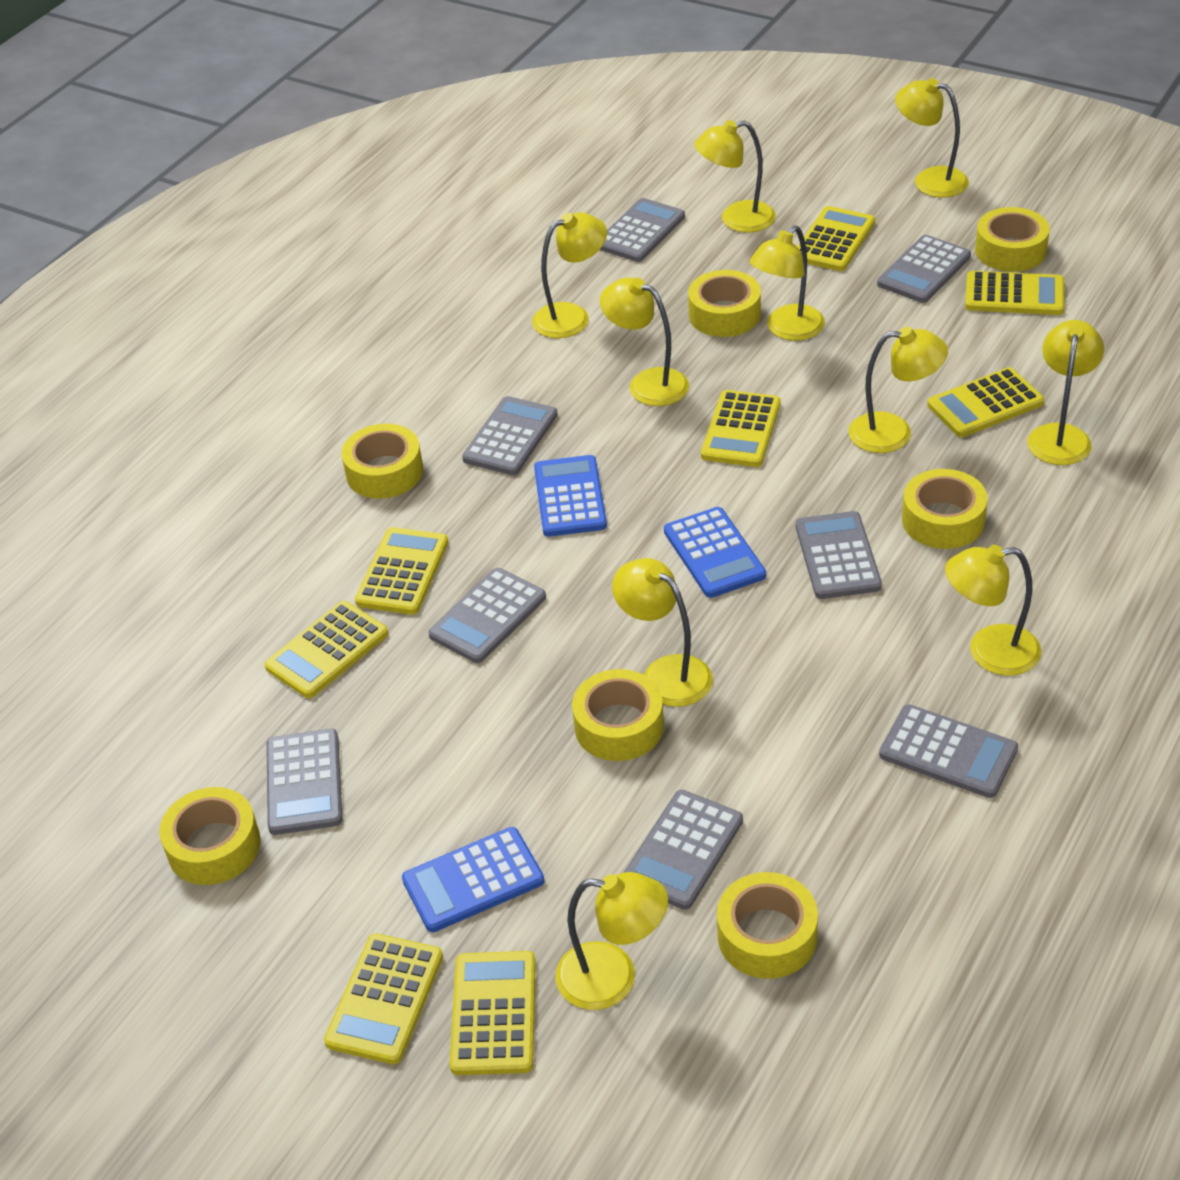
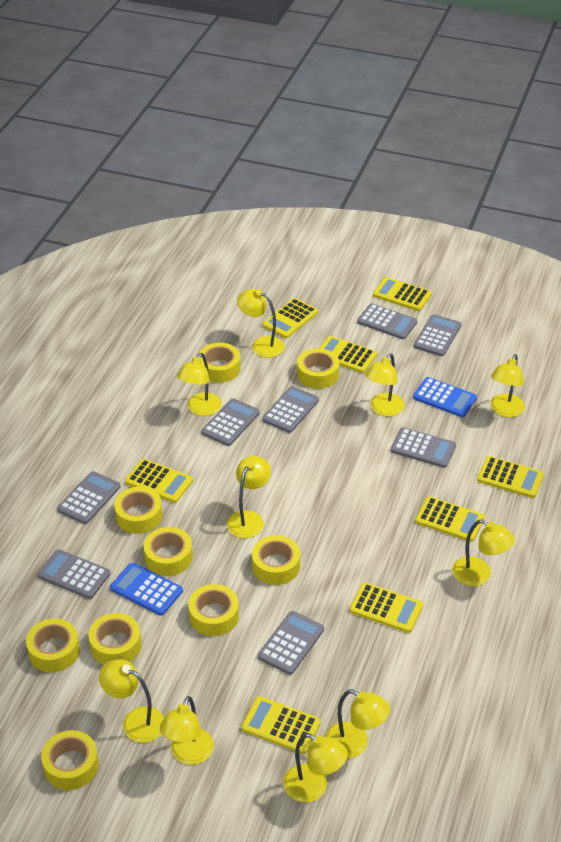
blue calculator: 3 -> 2
yellow tape: 7 -> 9

